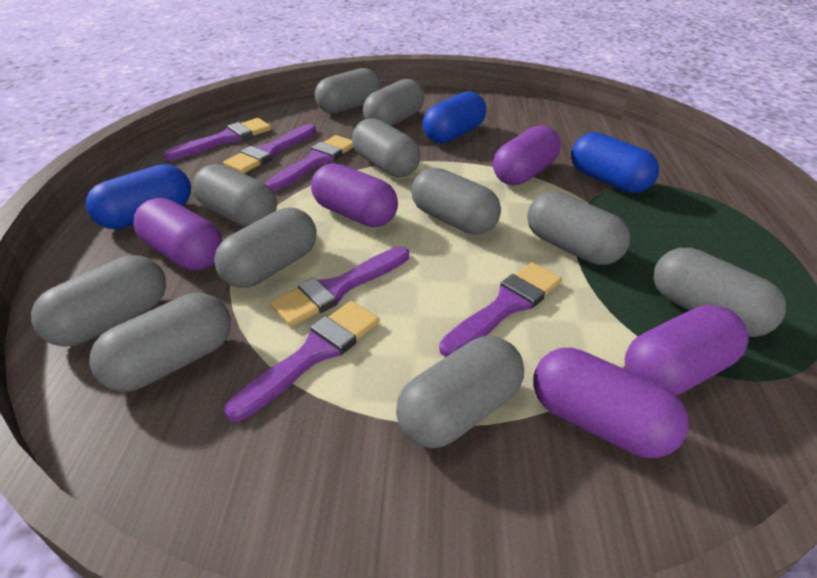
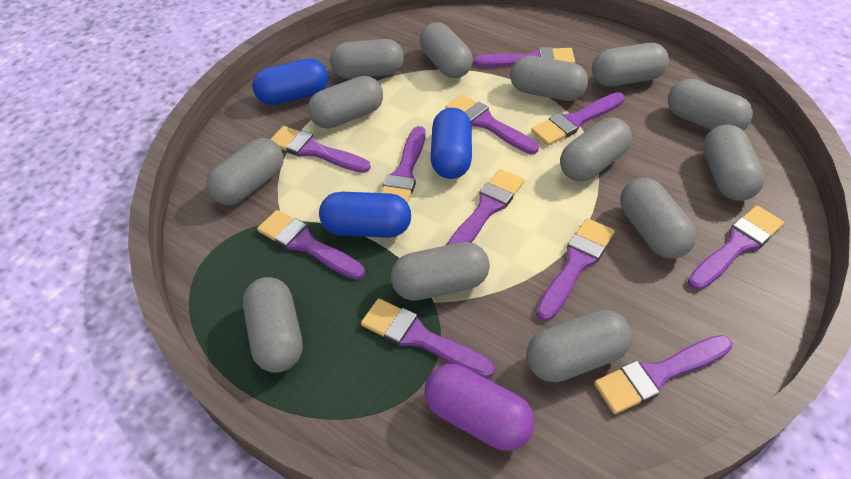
grey capsule: 11 -> 13
purple brush: 6 -> 11
purple capsule: 5 -> 1

